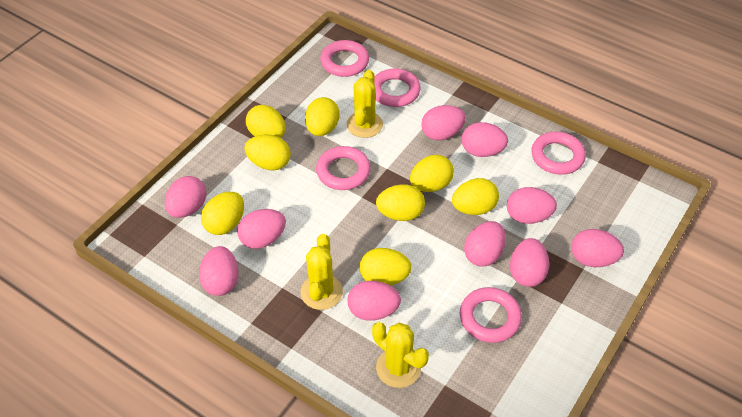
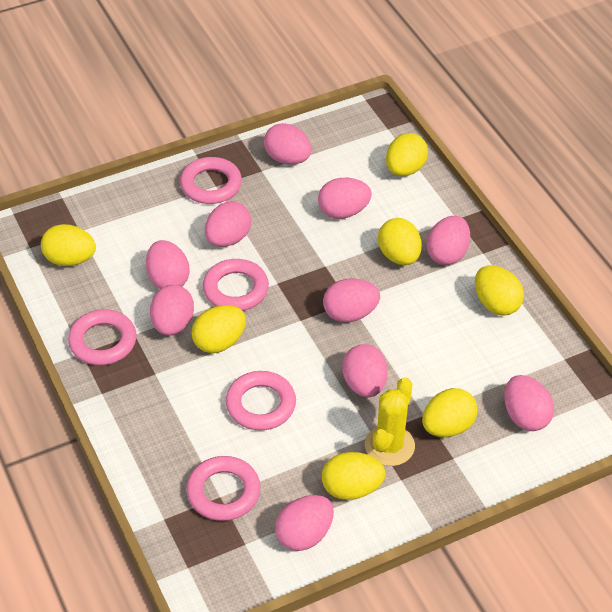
yellow cactus: 3 -> 1
yellow egg: 8 -> 7

